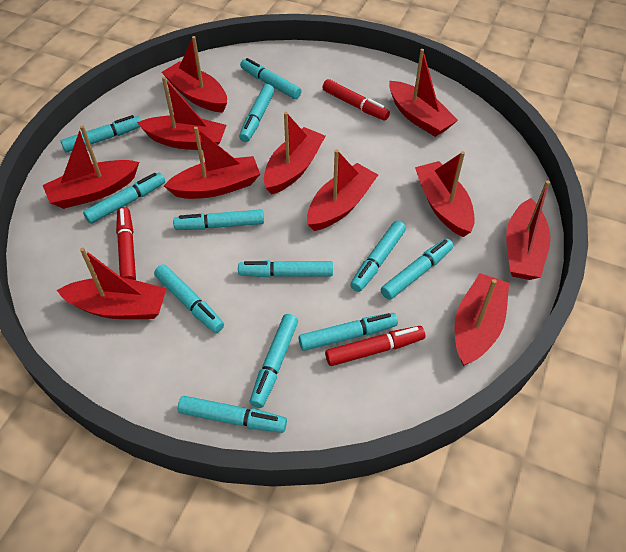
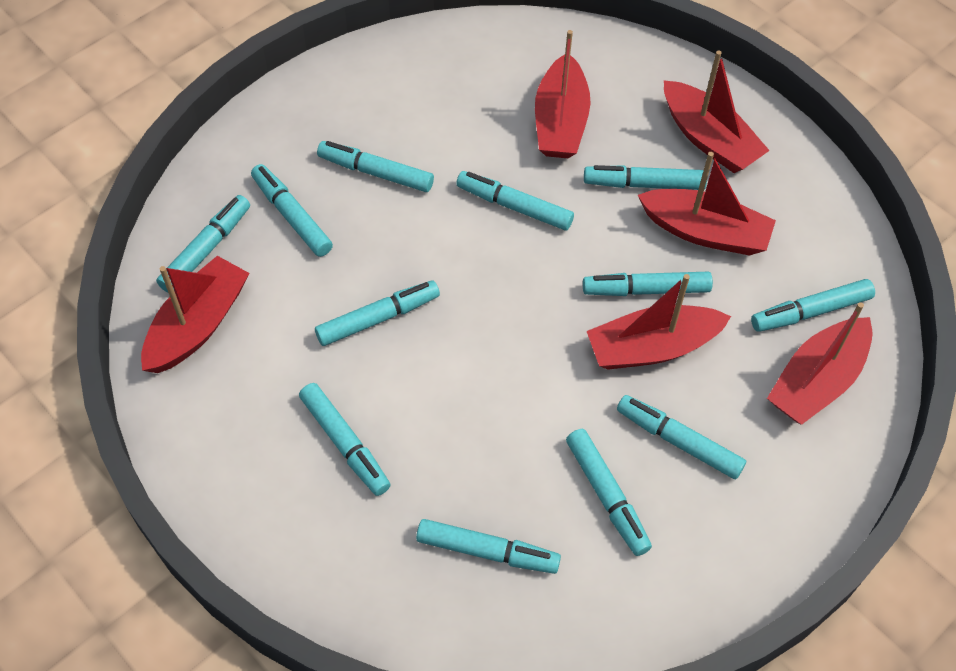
red boat: 11 -> 6
red marker: 3 -> 0

